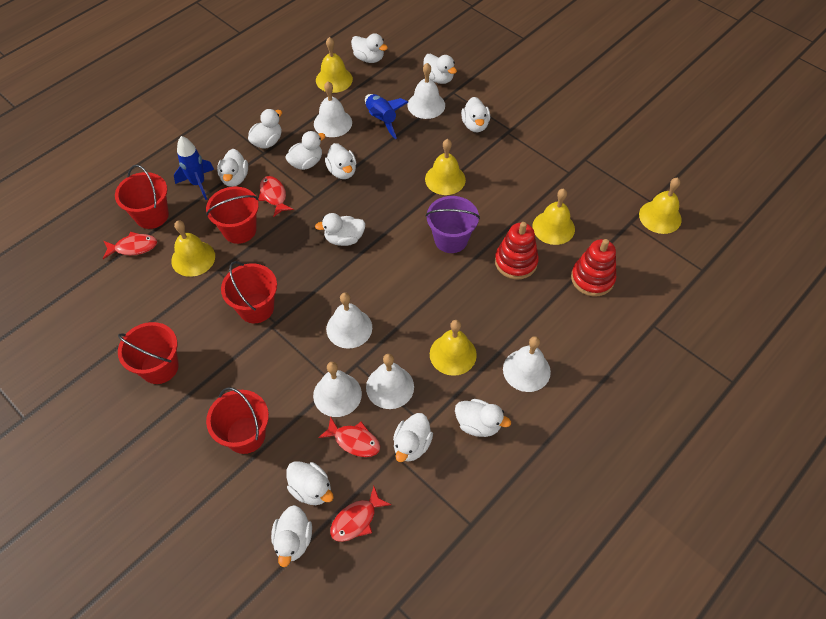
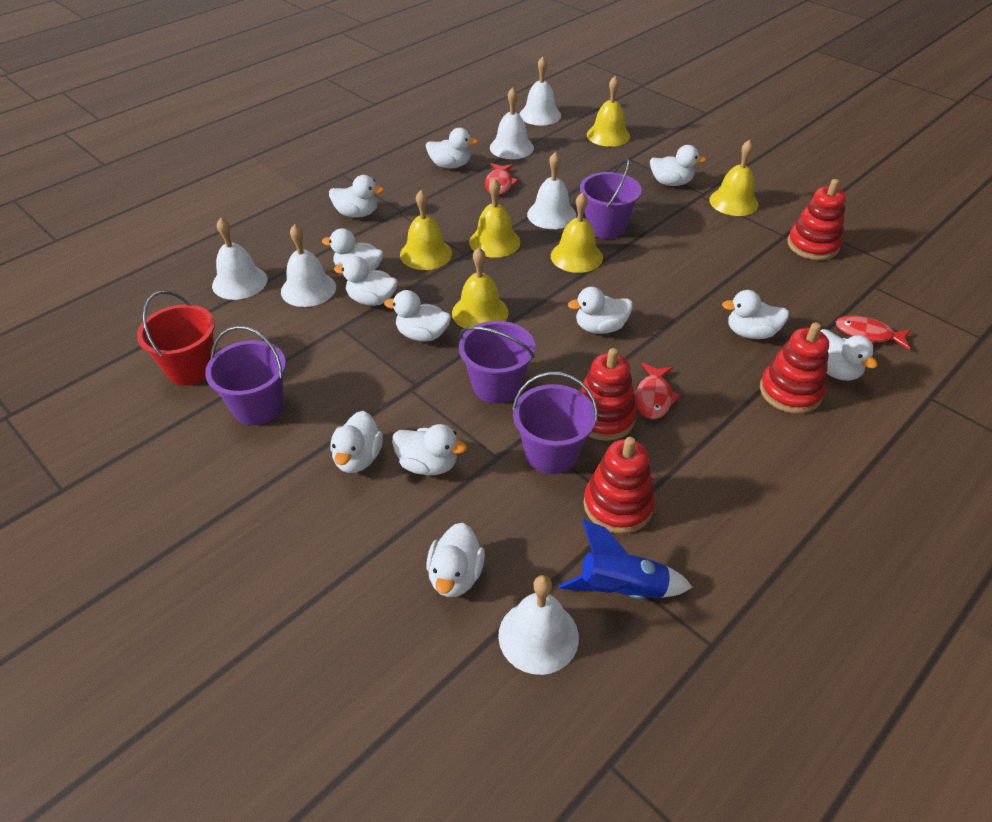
blue rocket: 2 -> 1
purple bucket: 1 -> 4
red bucket: 5 -> 1
red fish: 4 -> 3
red stacking toy: 2 -> 4

